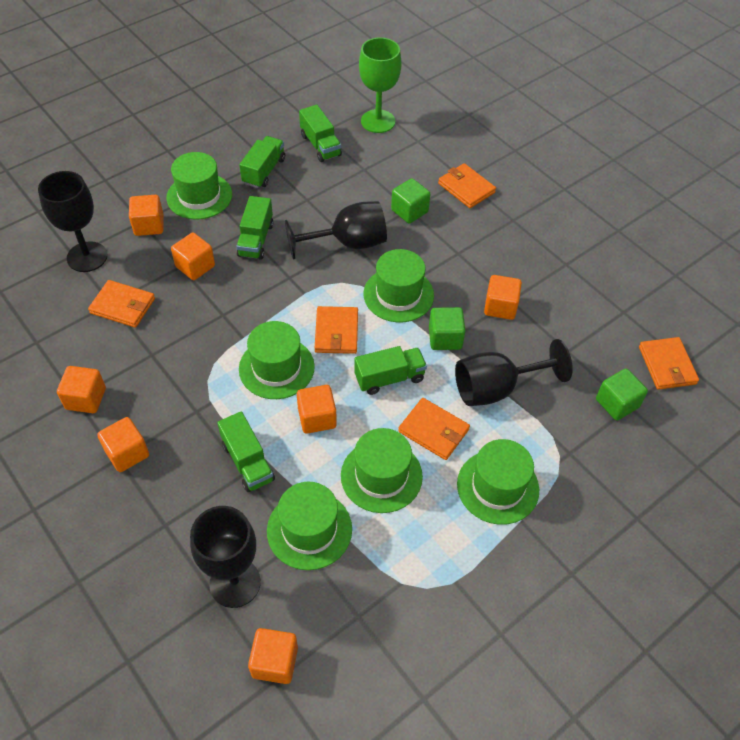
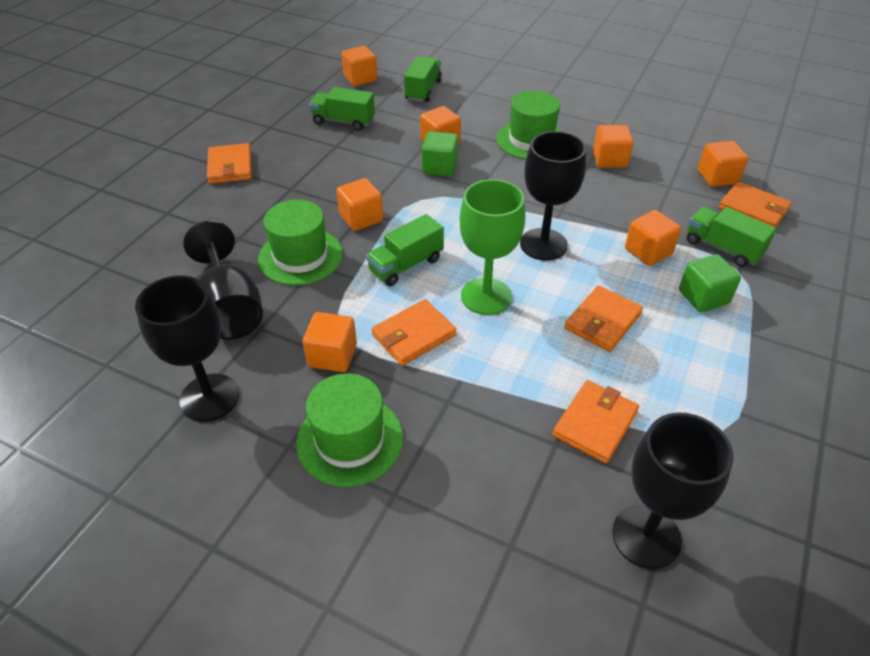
green cube: 3 -> 2
green hat: 6 -> 3
green truck: 5 -> 4

